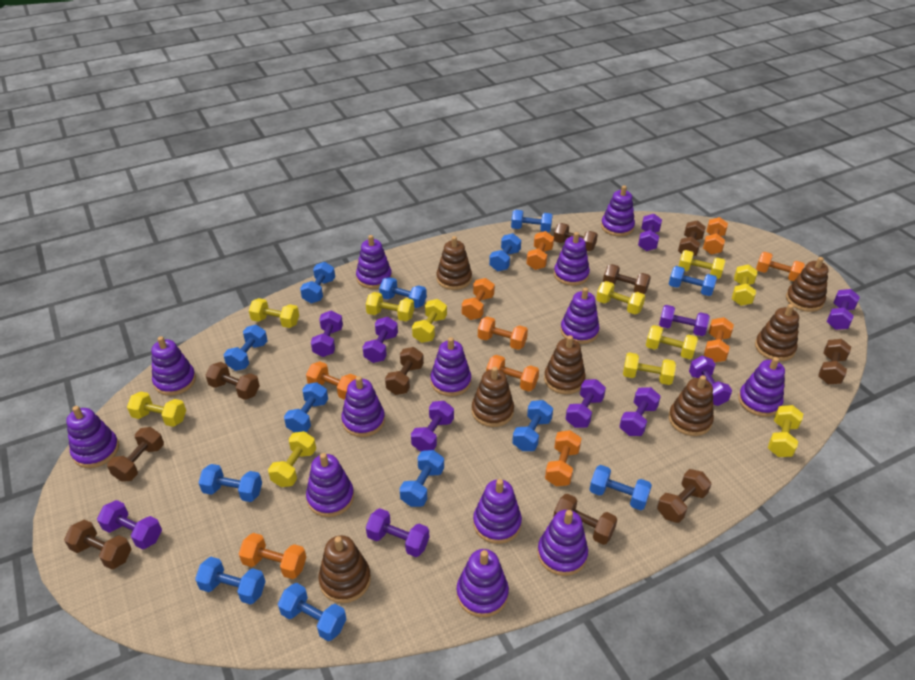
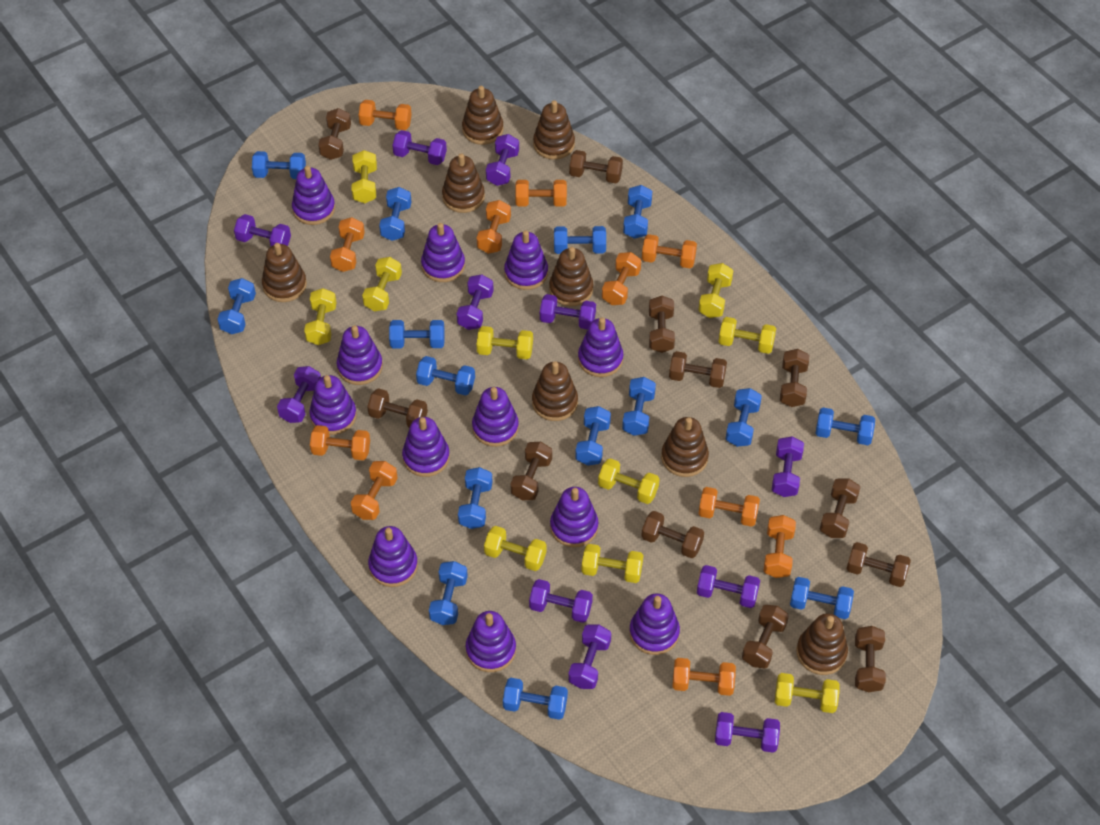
blue dumbbell: 13 -> 15
brown dumbbell: 10 -> 12
brown stacking toy: 7 -> 8
orange dumbbell: 10 -> 11
purple stacking toy: 13 -> 12
yellow dumbbell: 11 -> 10

